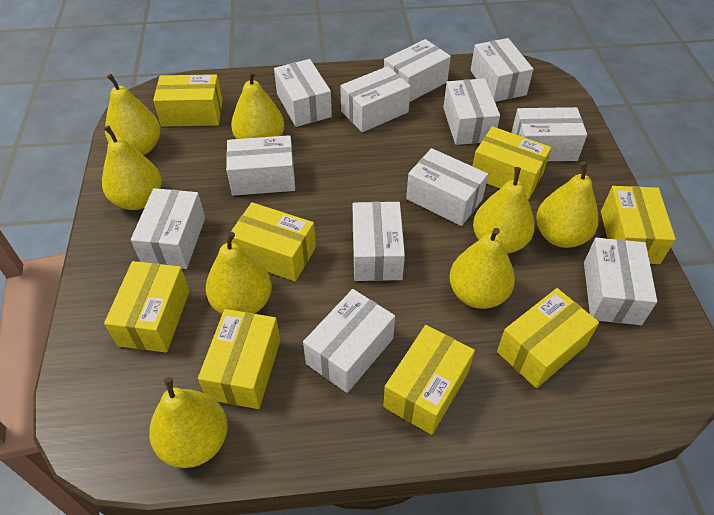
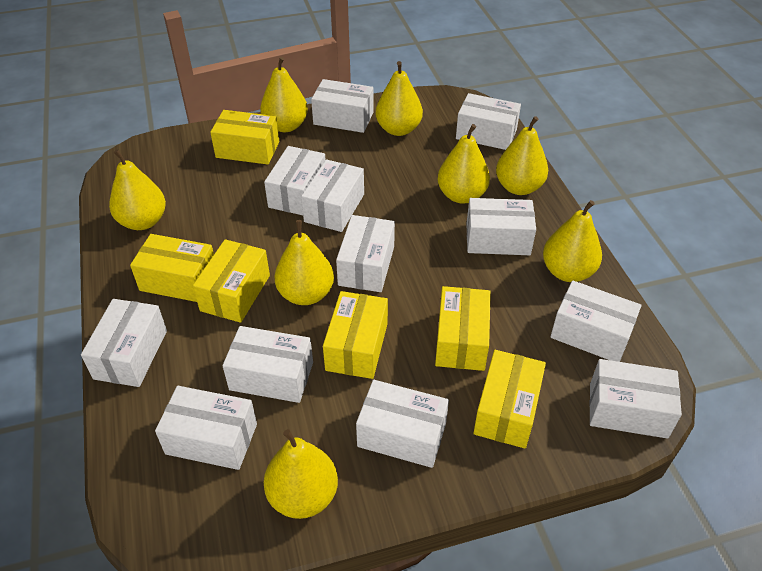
yellow box: 8 -> 6

